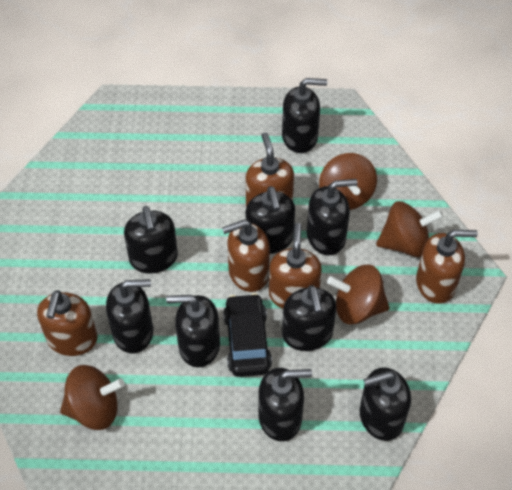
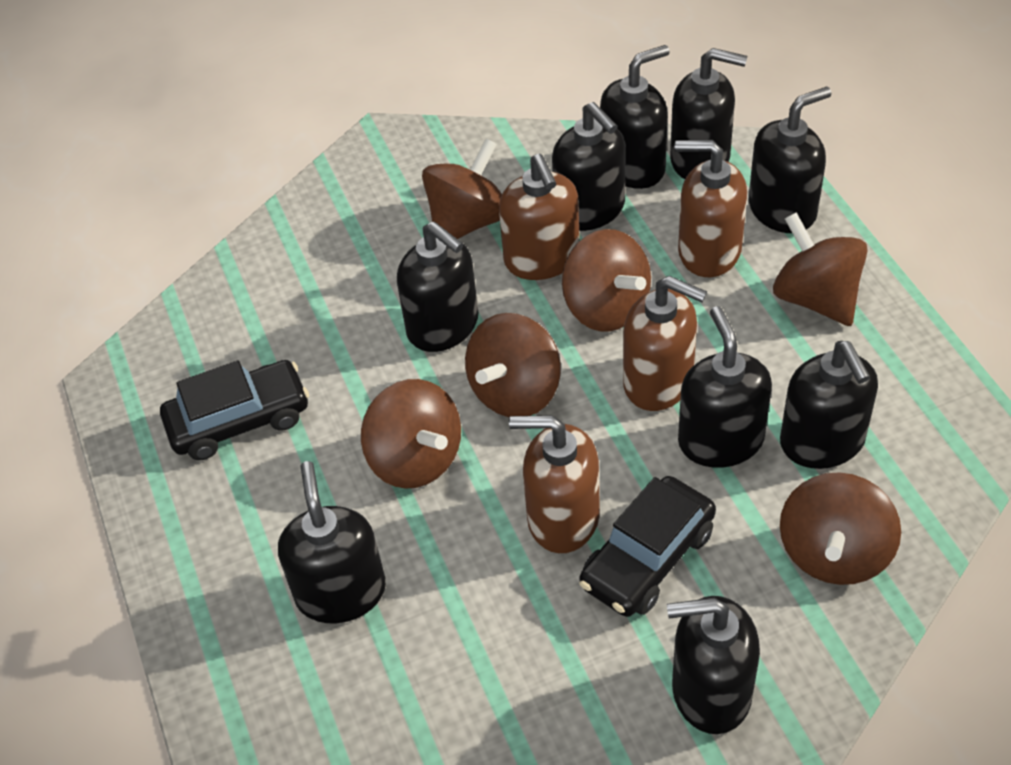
black car: 1 -> 2
brown soap dispenser: 5 -> 4
brown spinning top: 4 -> 6

